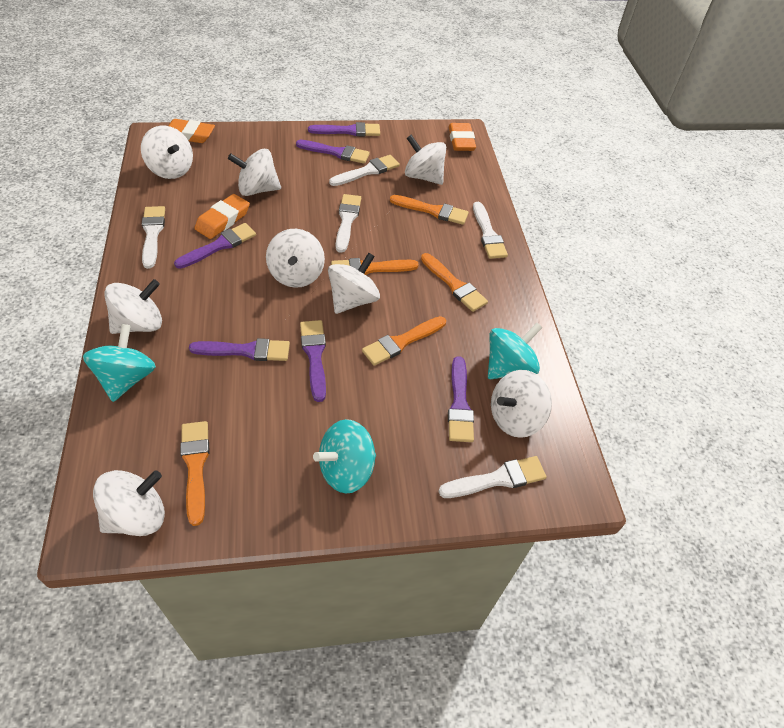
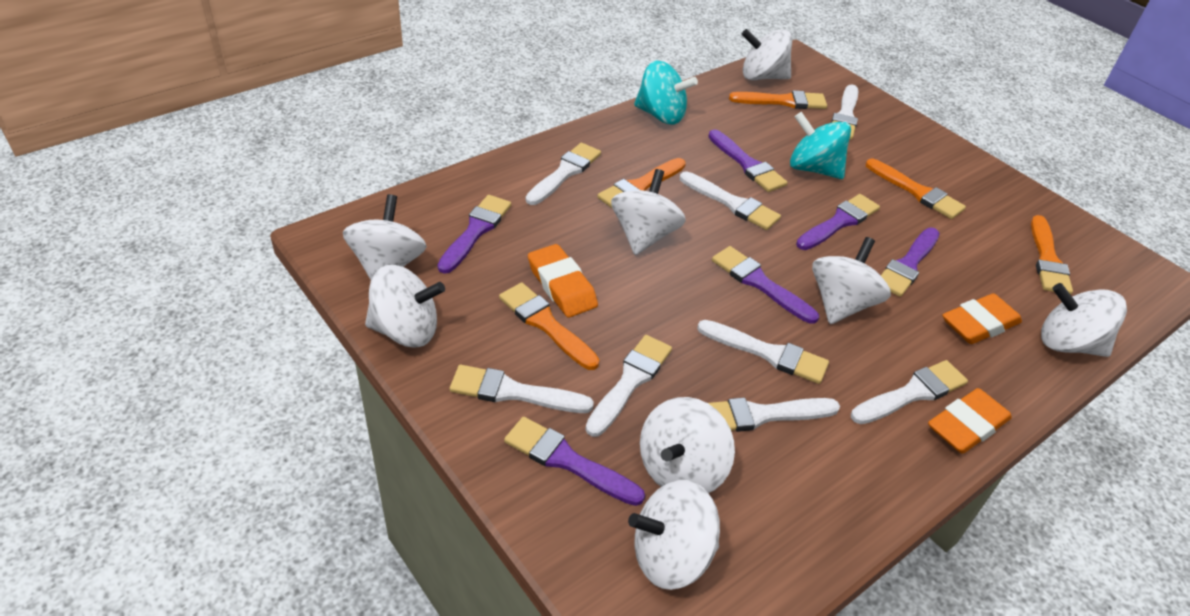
turquoise spinning top: 3 -> 2
white brush: 5 -> 8

